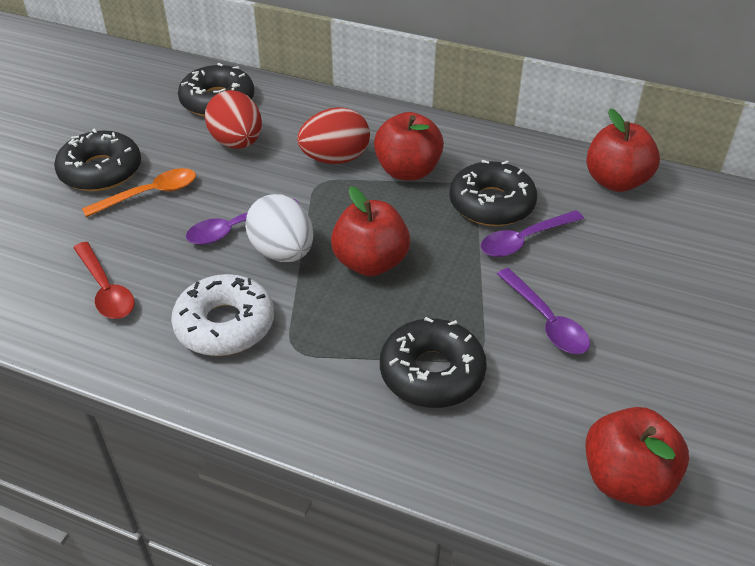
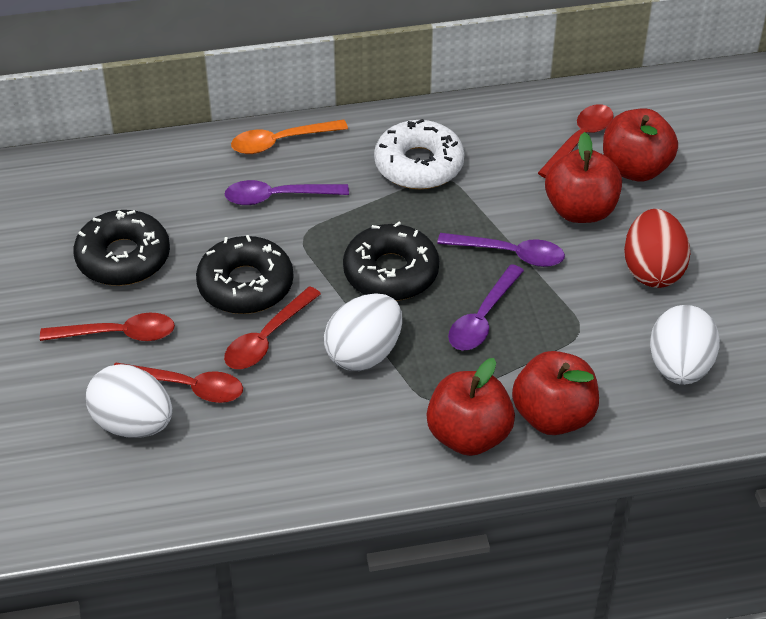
black donut: 4 -> 3
red egg: 2 -> 1
red spoon: 1 -> 4
white egg: 1 -> 3

